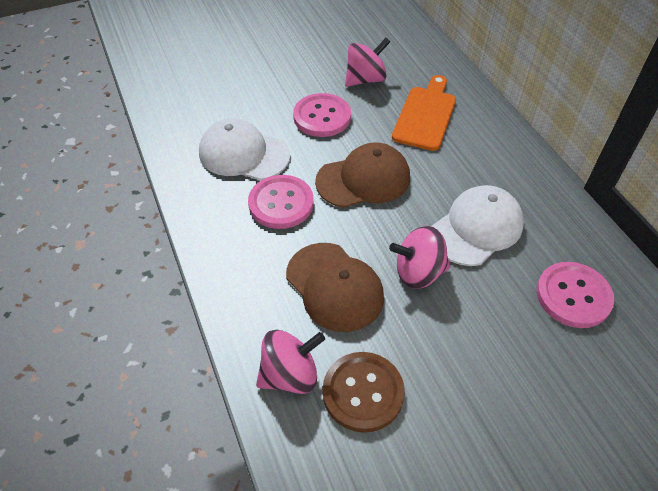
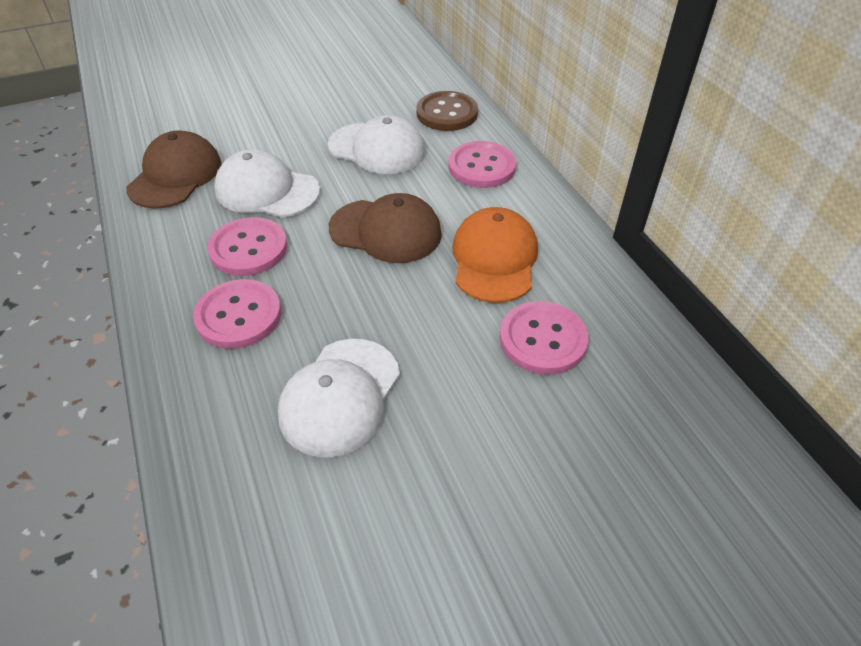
orange cap: 0 -> 1
orange cutting board: 1 -> 0
pink button: 3 -> 4
pink spinning top: 3 -> 0
white cap: 2 -> 3

